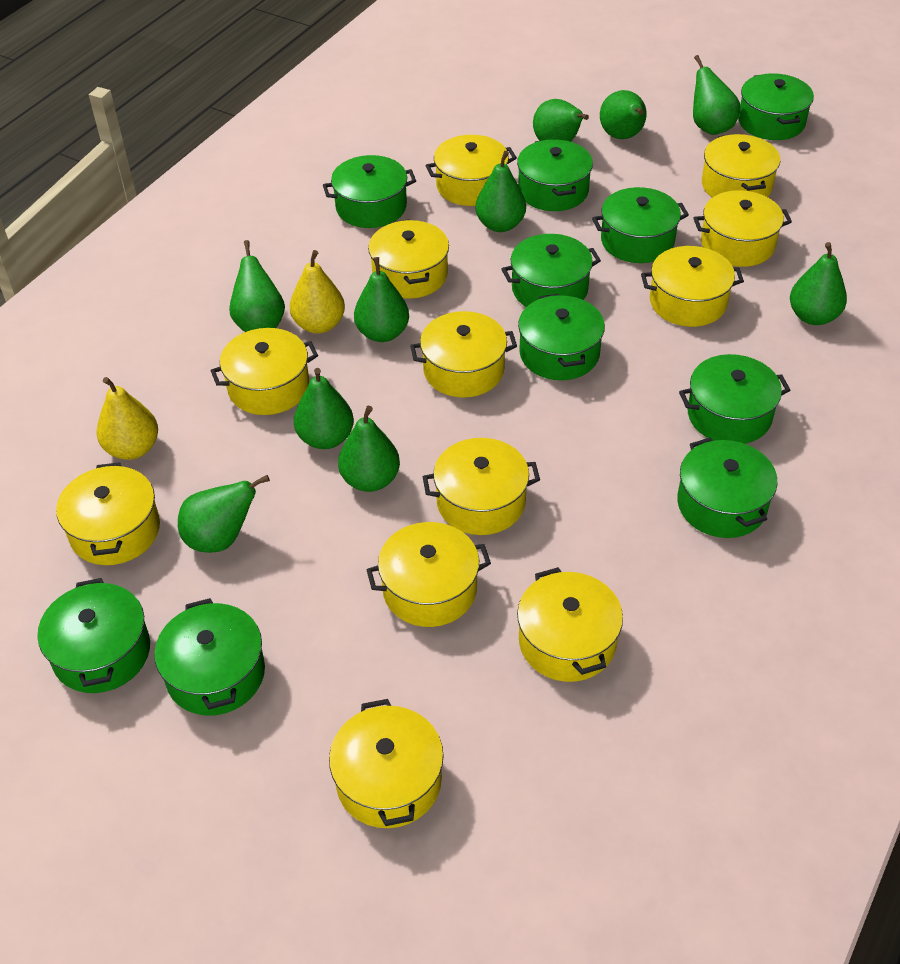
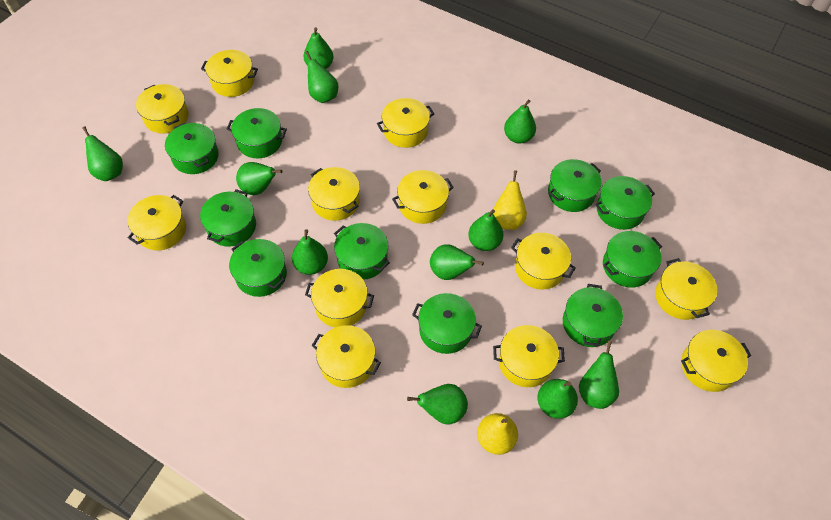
green pear: 10 -> 11

